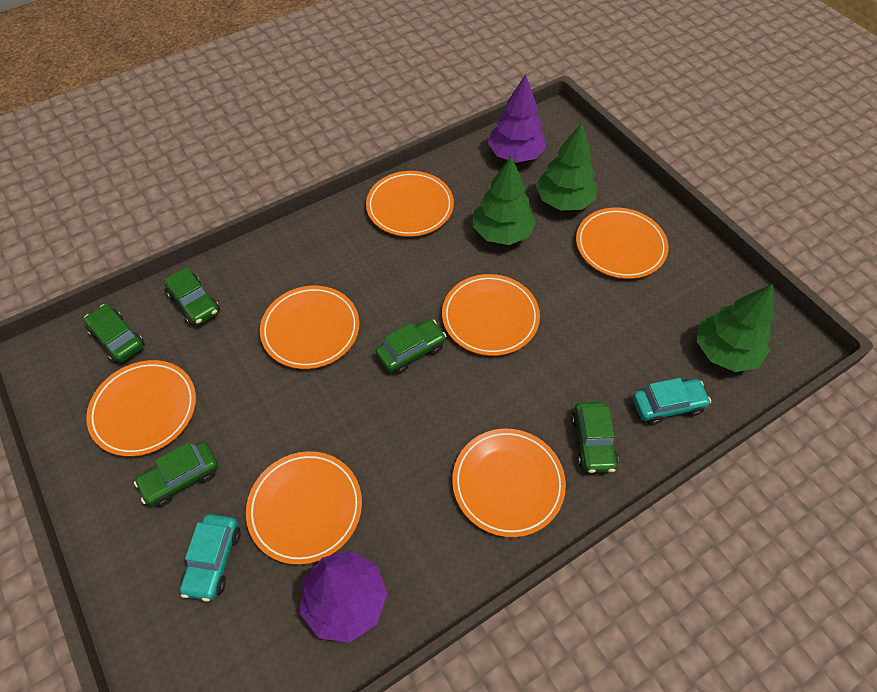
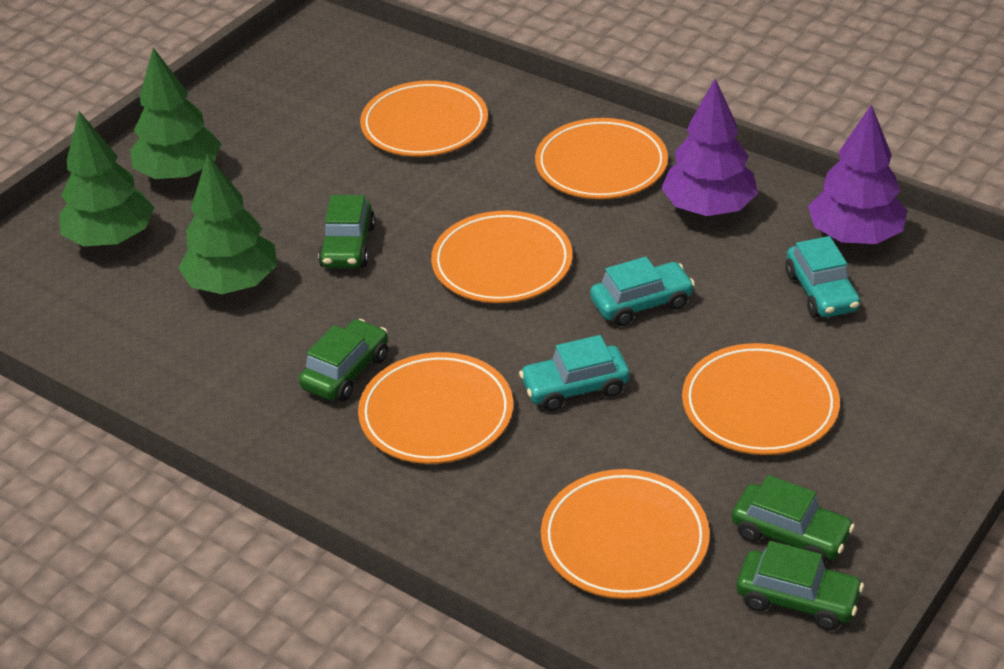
green car: 5 -> 4
orange plate: 7 -> 6
turquoise car: 2 -> 3

